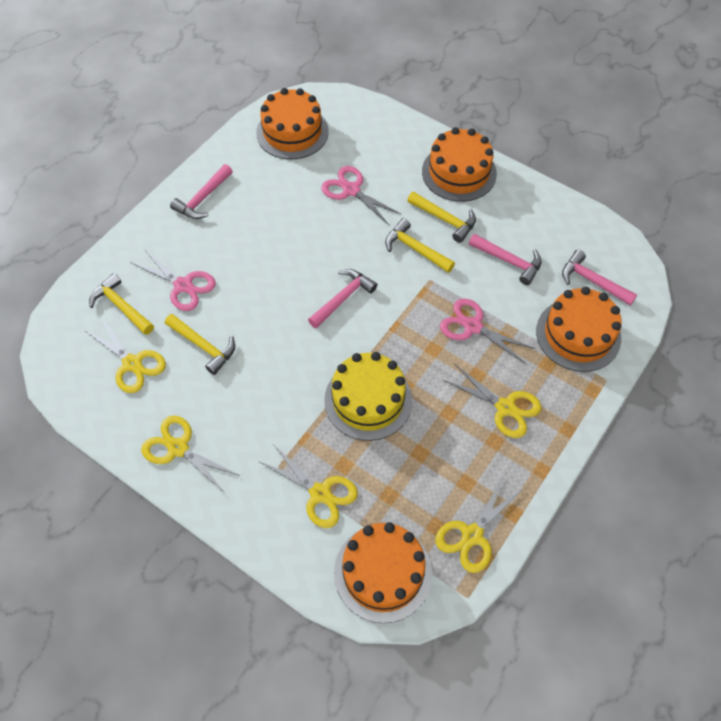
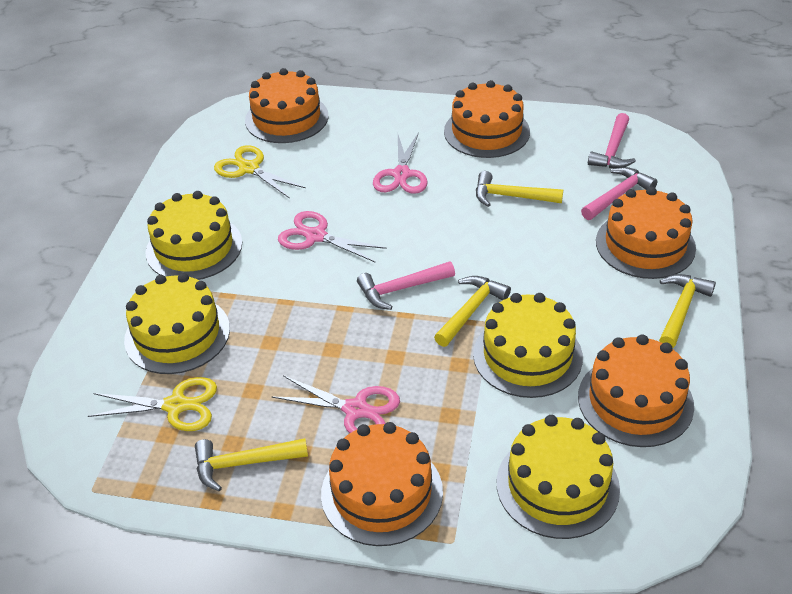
orange cake: 4 -> 5
pink hammer: 4 -> 3
yellow cake: 1 -> 4
yellow scissors: 5 -> 2

